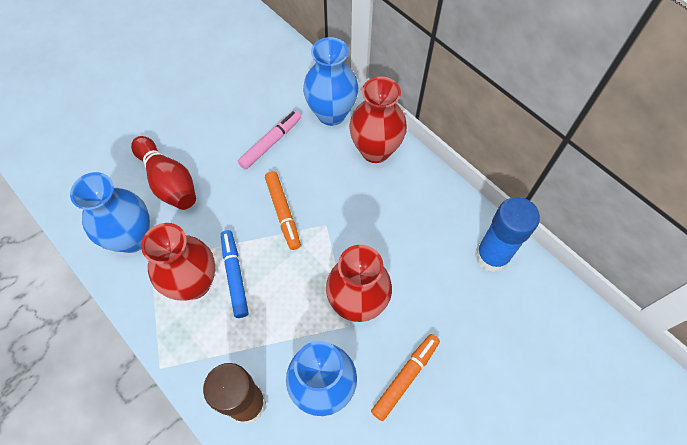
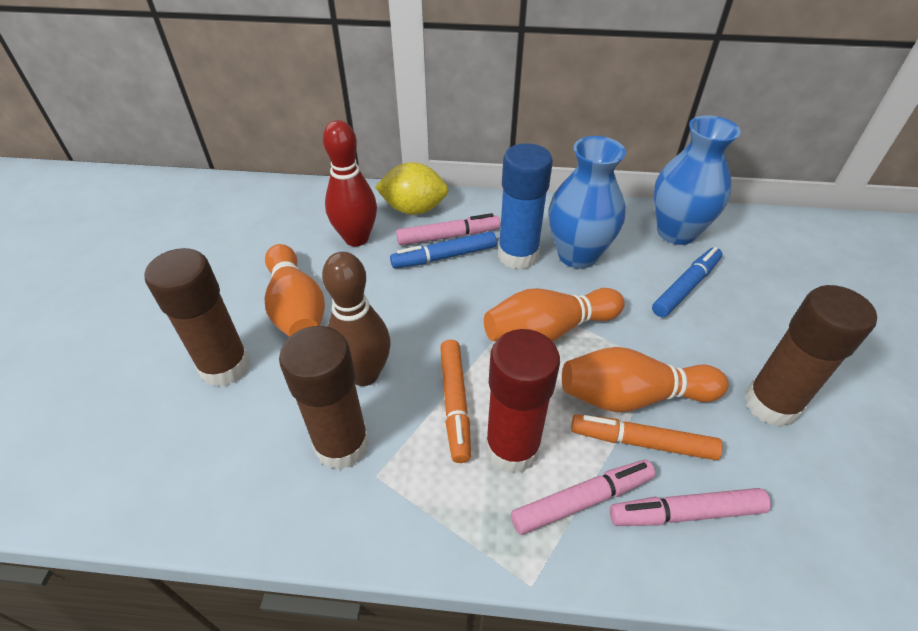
blue marker: 1 -> 2
blue vase: 3 -> 2
brown bowling pin: 0 -> 1
brown glue stick: 1 -> 3
orange bowling pin: 0 -> 3
pink marker: 1 -> 3
red glue stick: 0 -> 1
red vase: 3 -> 0
yellow lemon: 0 -> 1

